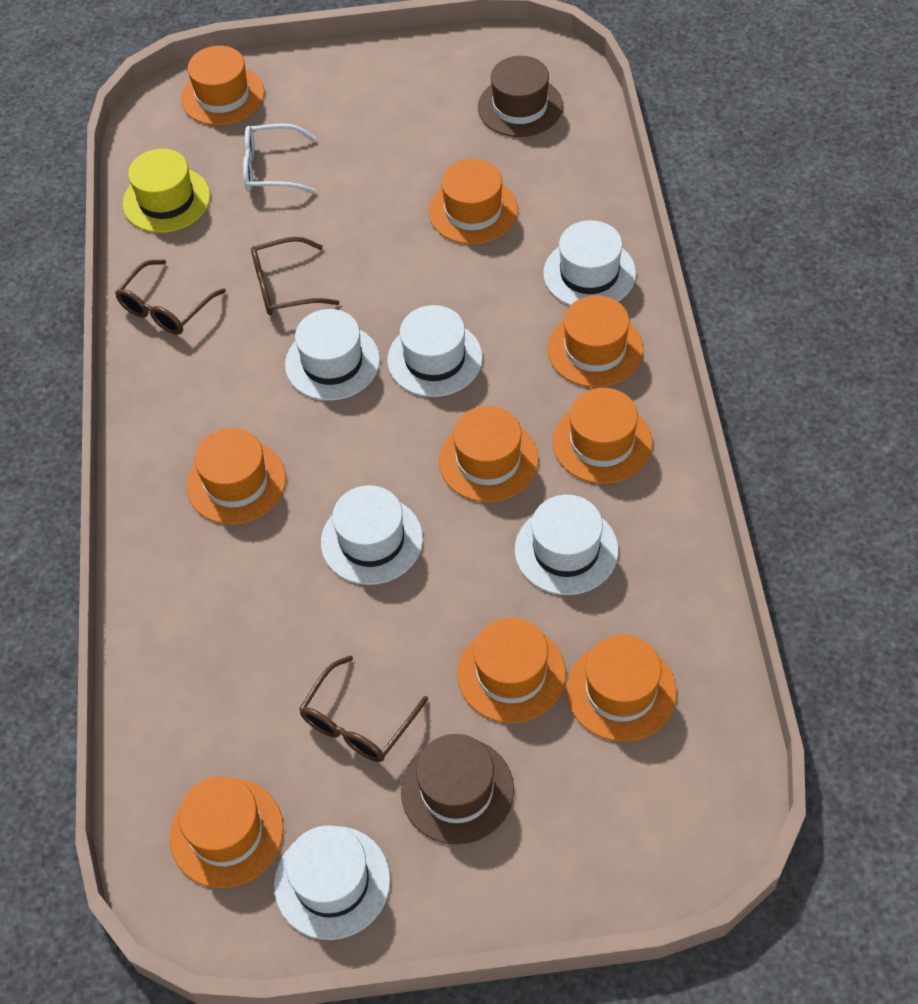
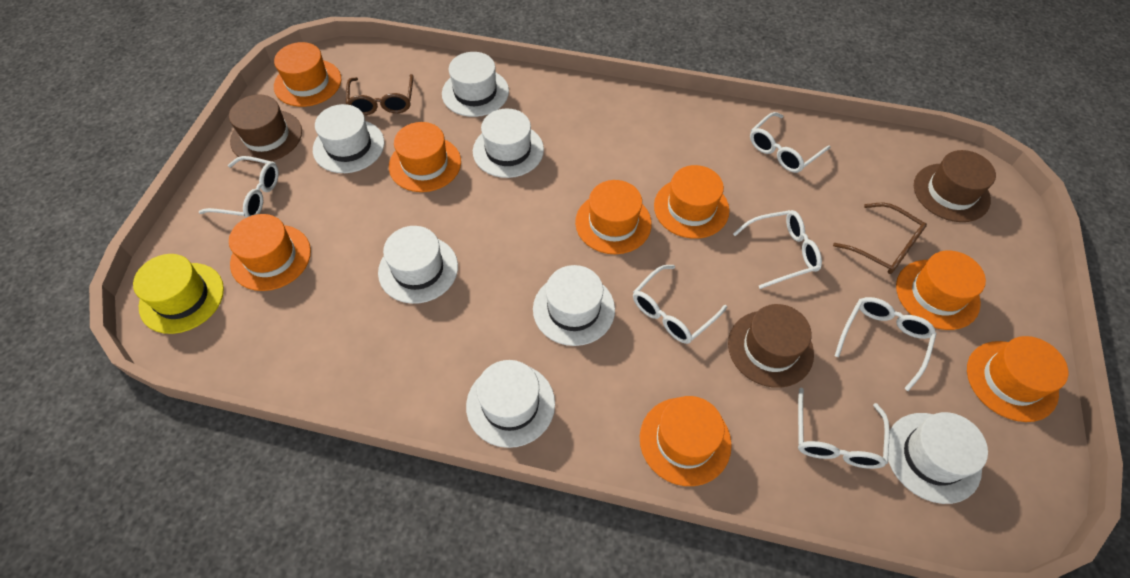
brown glasses: 3 -> 2
brown hat: 2 -> 3
orange hat: 9 -> 8
white glasses: 1 -> 6
white hat: 6 -> 7

